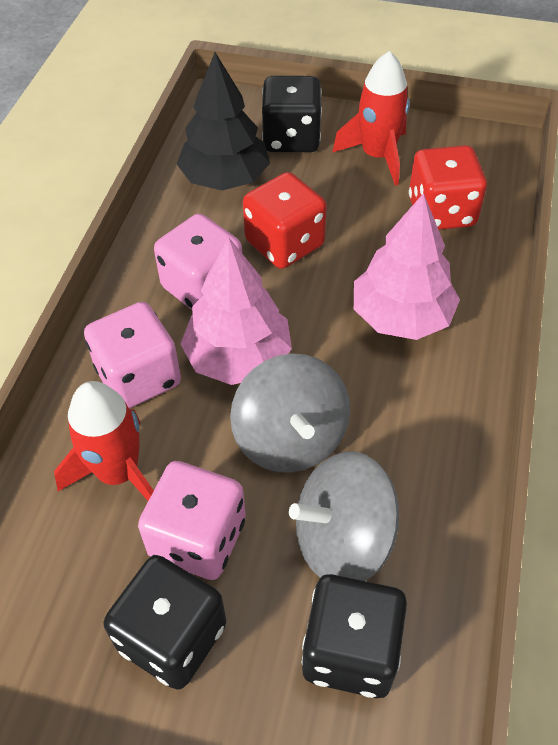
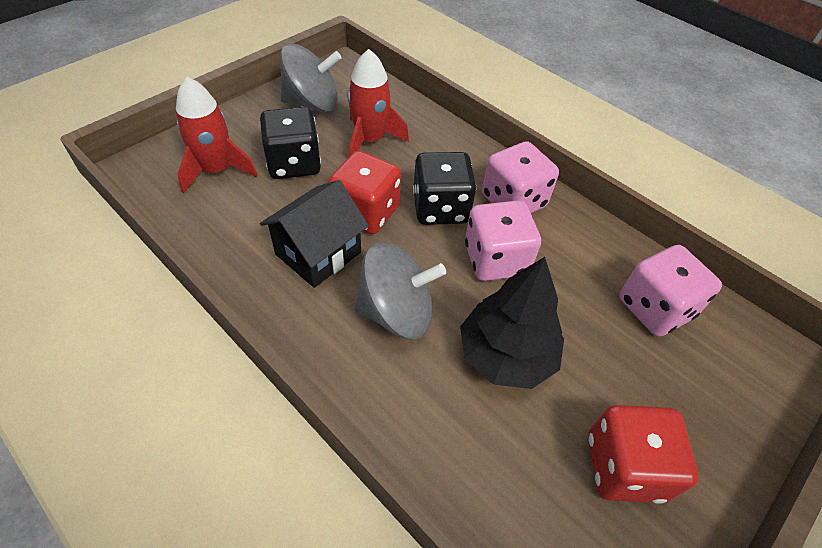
black dice: 3 -> 2
black house: 0 -> 1
pink tree: 2 -> 0

